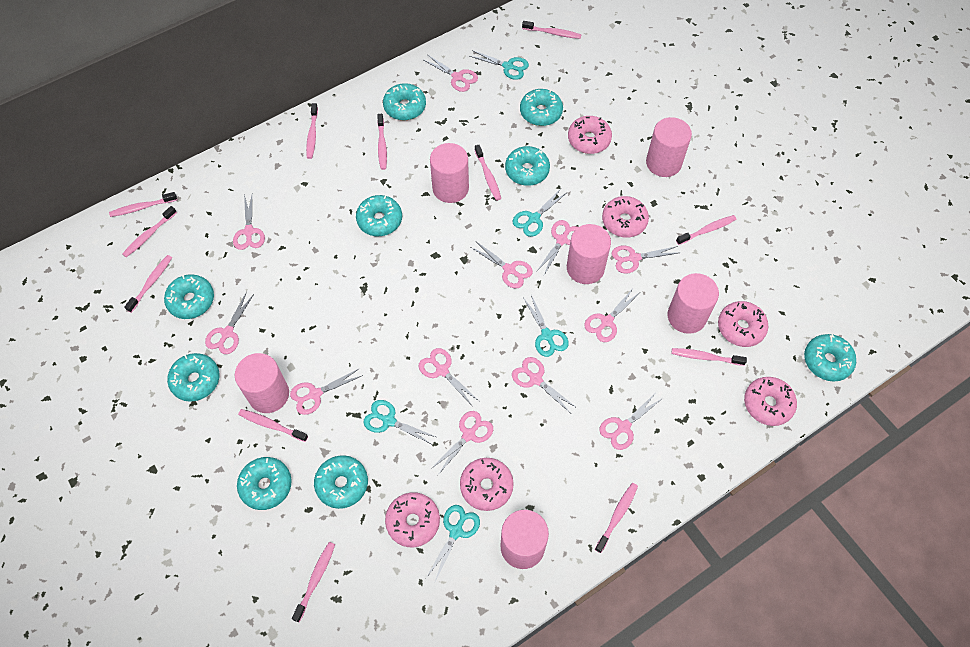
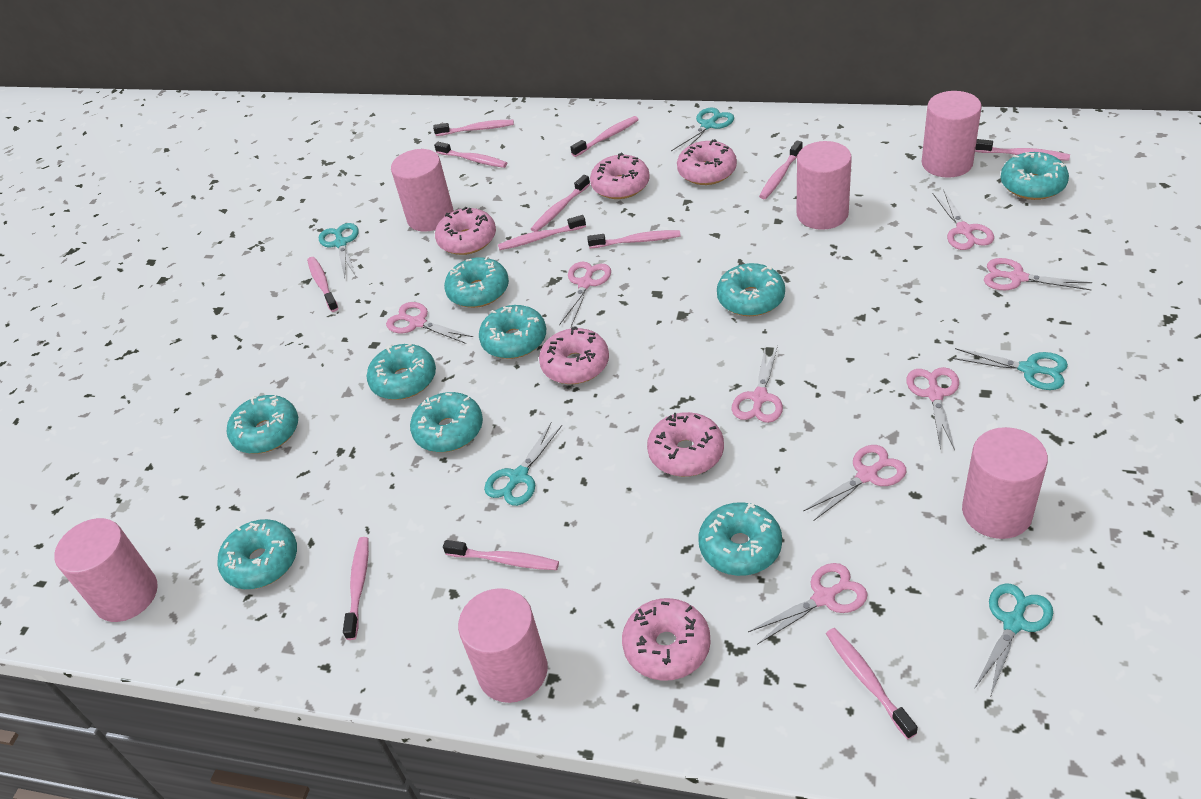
pink scissors: 12 -> 8

